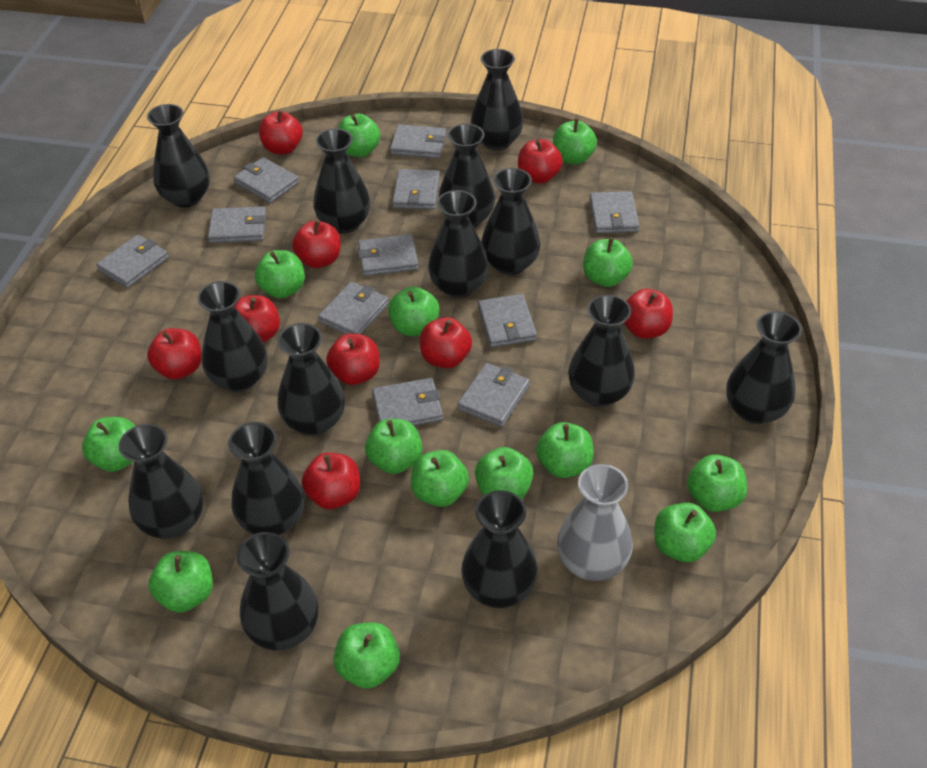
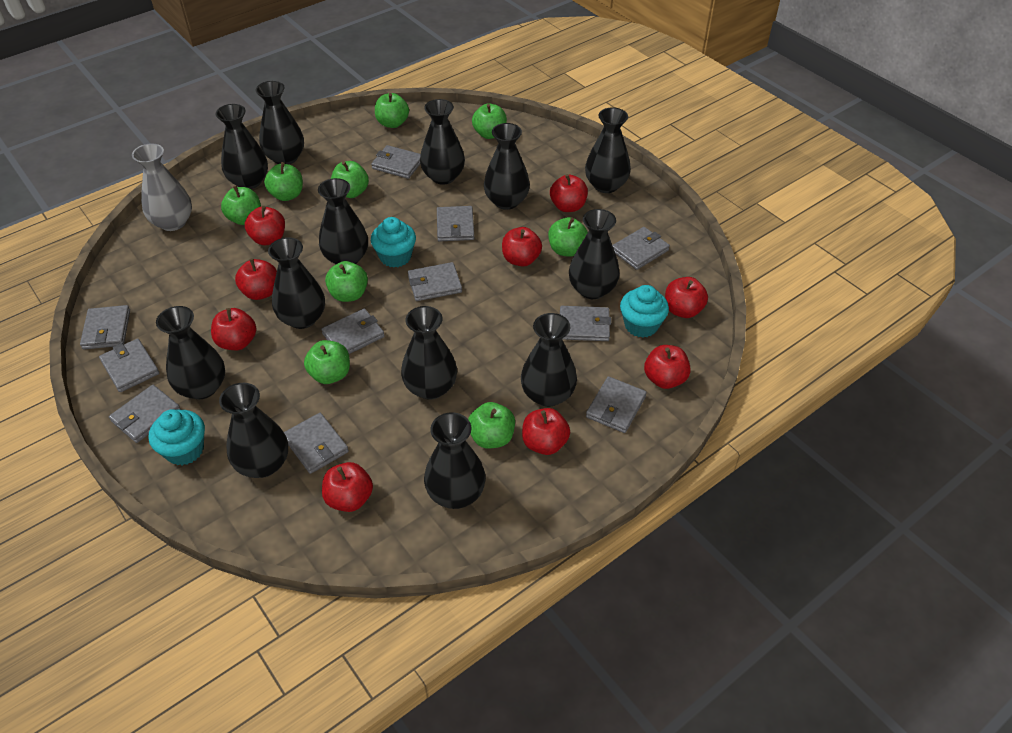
black vase: 14 -> 13
green apple: 14 -> 9
turquoise cupcake: 0 -> 3

